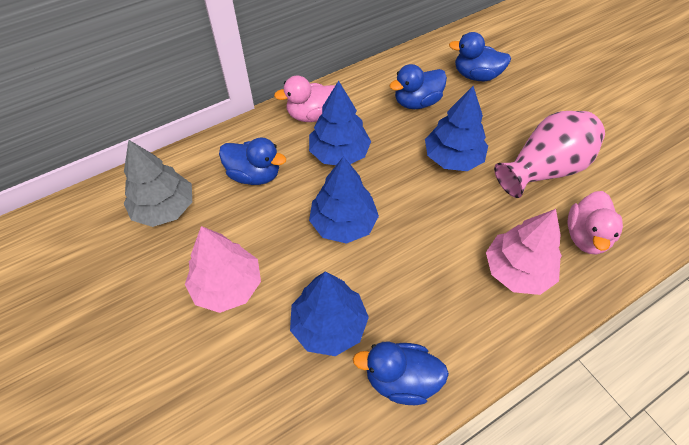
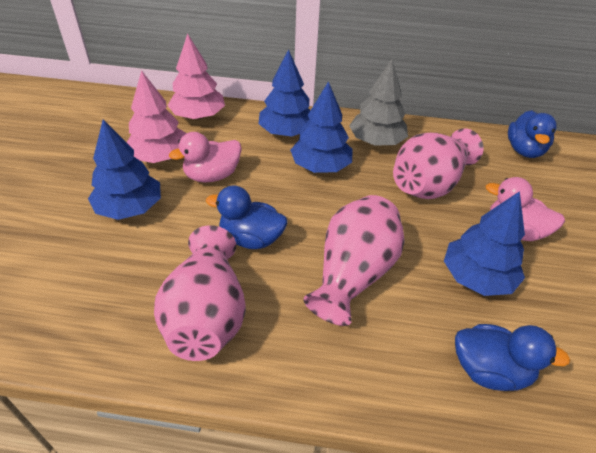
blue duck: 4 -> 3
pink vase: 1 -> 3

